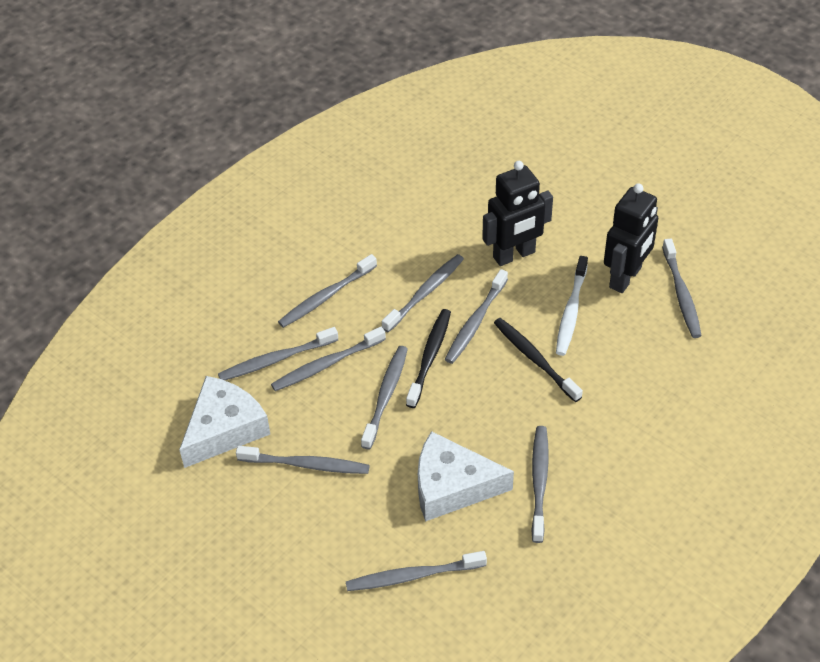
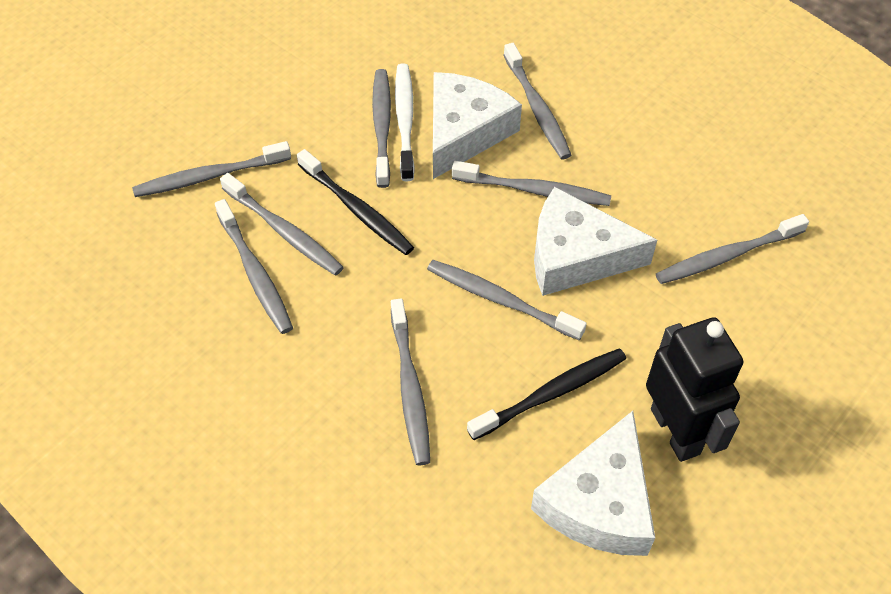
black robot: 2 -> 1
grey toothbrush: 10 -> 9
white cheese: 2 -> 3

